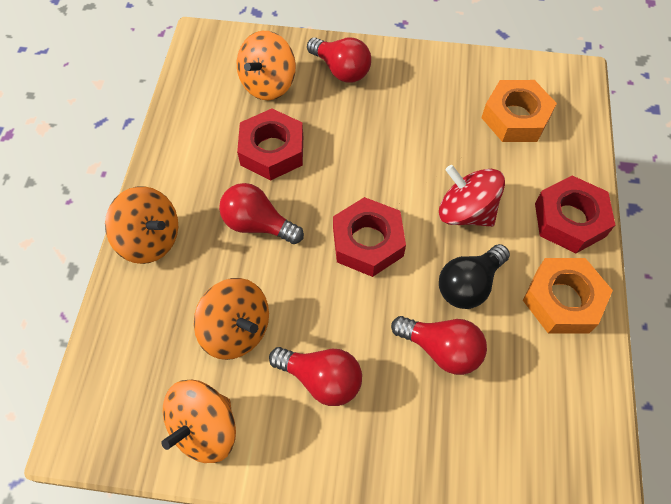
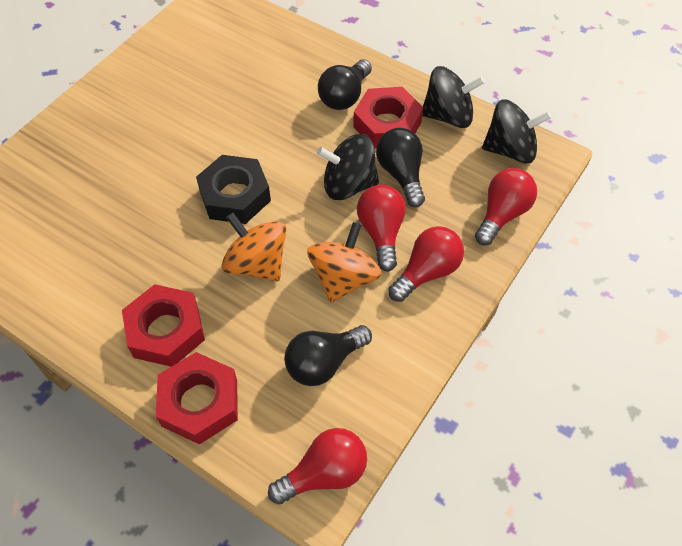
black light bulb: 1 -> 3
black nut: 0 -> 1
black spinning top: 0 -> 3
orange nut: 2 -> 0
orange spinning top: 4 -> 2
red spinning top: 1 -> 0

